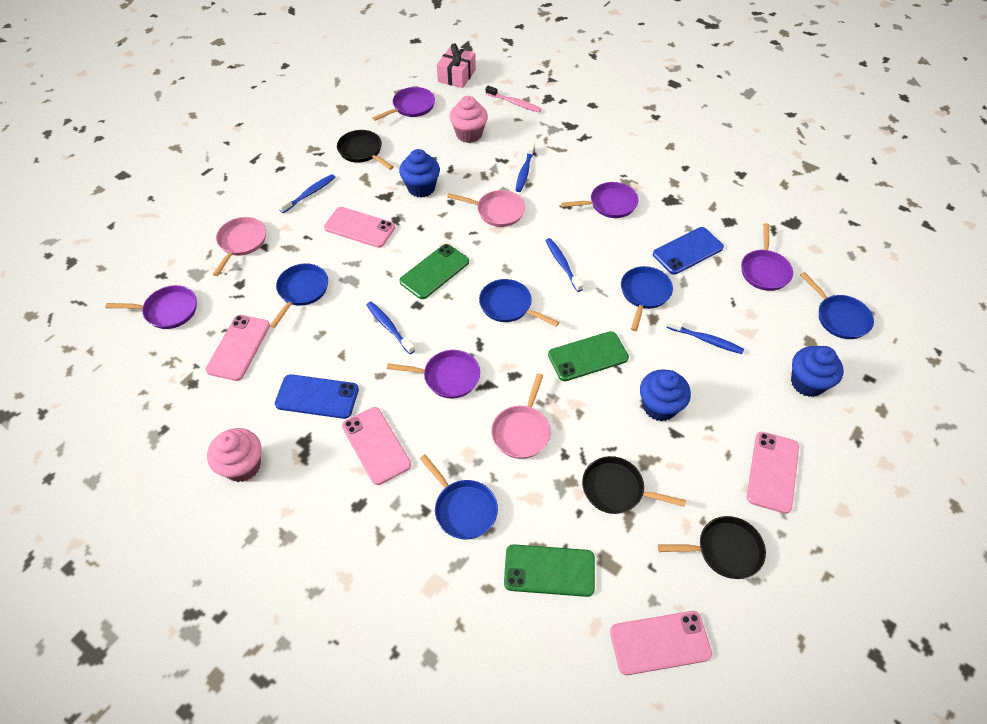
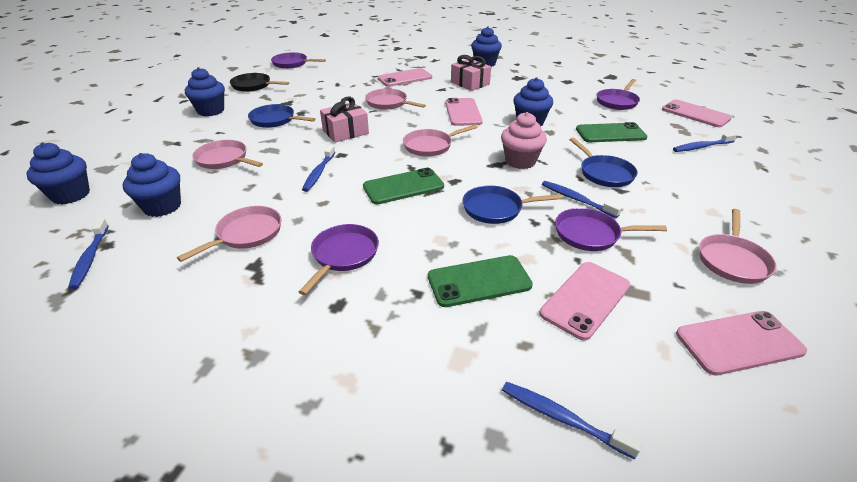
black pan: 3 -> 1
blue cupcake: 3 -> 5
blue pan: 5 -> 3
blue phone: 2 -> 0
pink cupcake: 2 -> 1
pink gift: 1 -> 2
pink pan: 3 -> 5
pink toothbrush: 1 -> 0
purple pan: 5 -> 4

